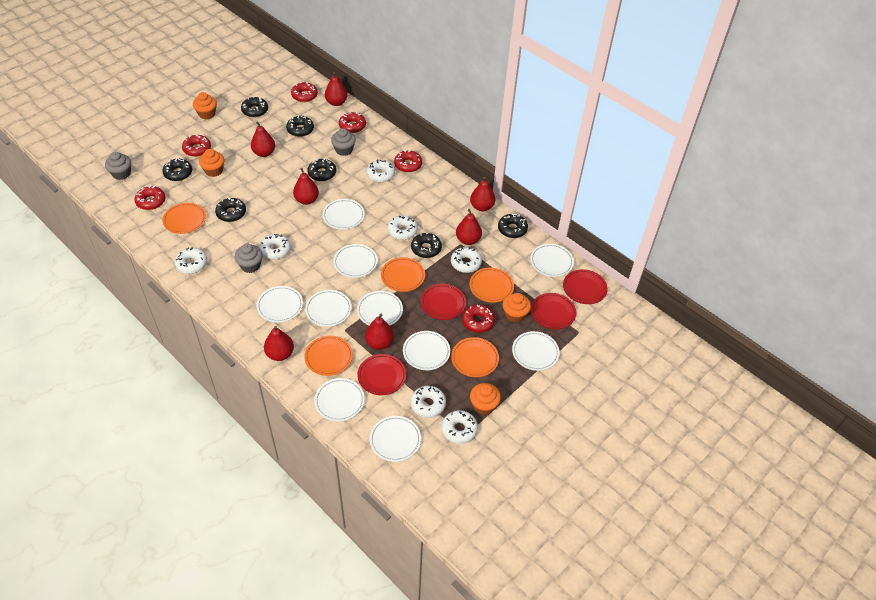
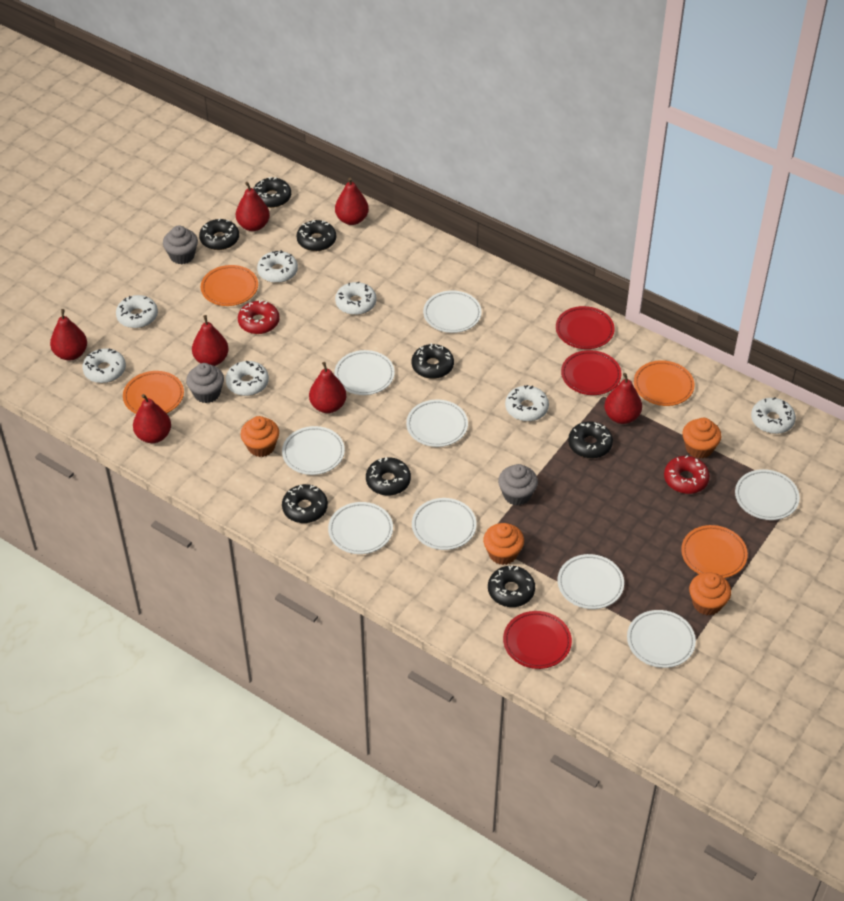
black donut: 7 -> 8
orange plate: 5 -> 4
red donut: 6 -> 2
red plate: 4 -> 3
white plate: 10 -> 9

